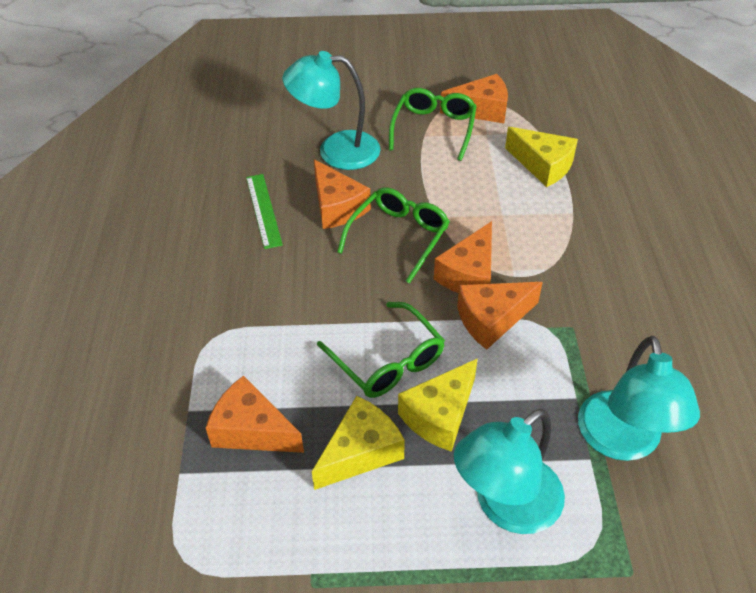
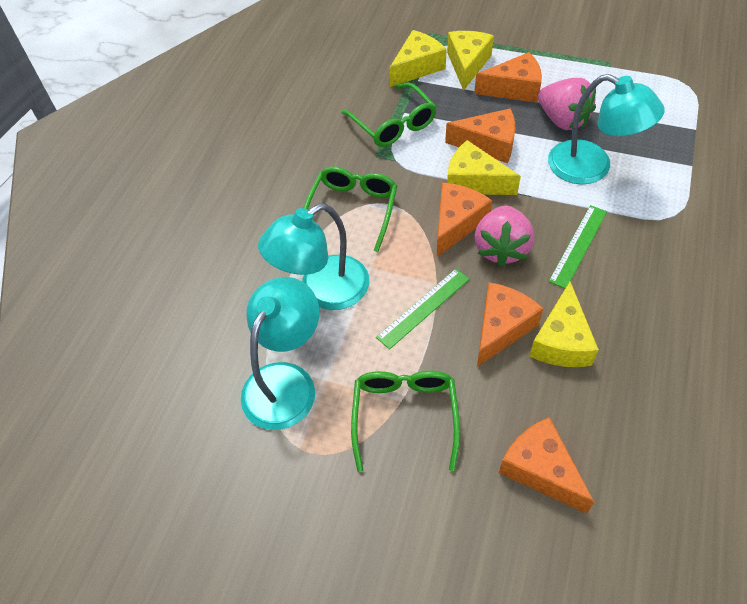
green ruler: 1 -> 2
pink strawberry: 0 -> 2
yellow cheese: 3 -> 4

